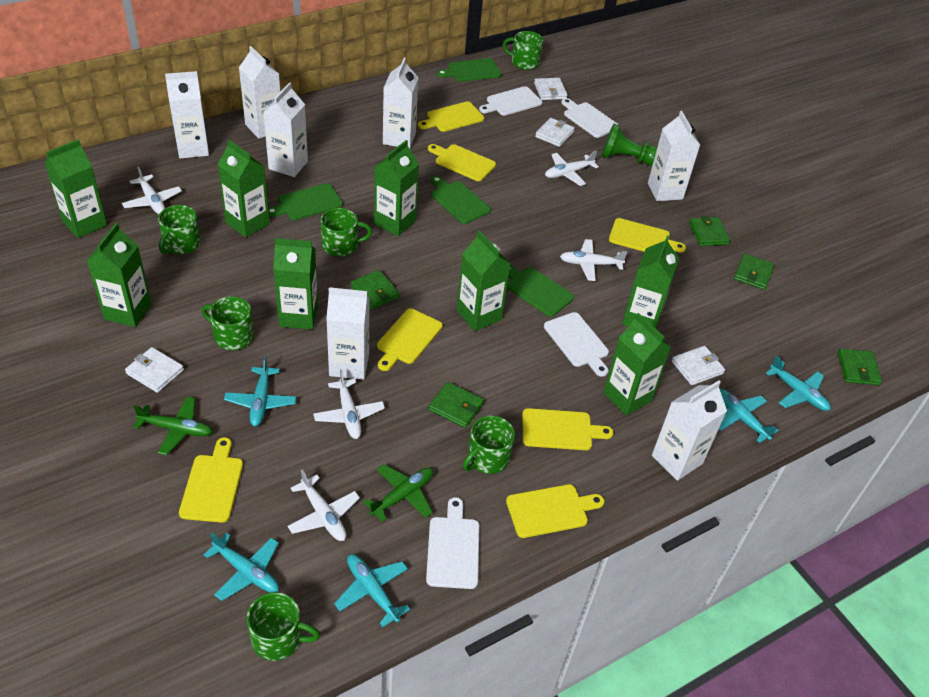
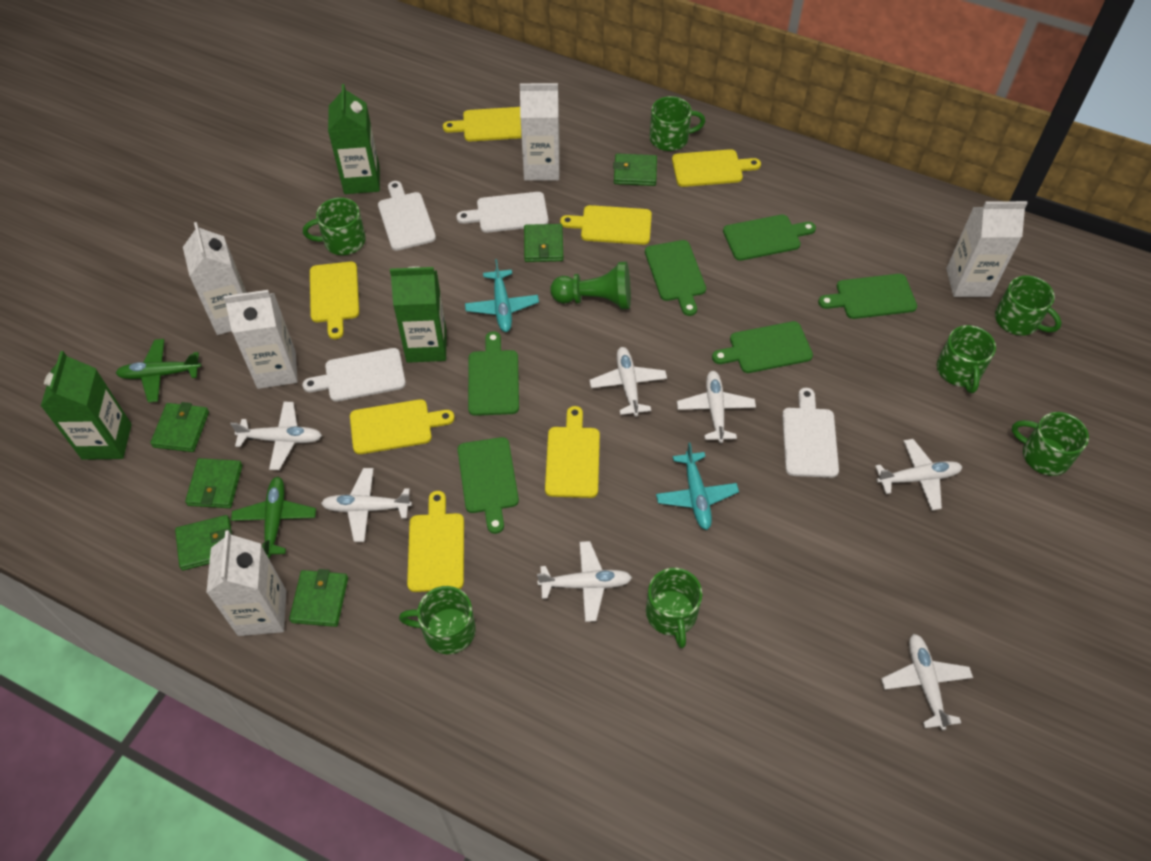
green carton: 8 -> 3
green cutting board: 4 -> 6
green mug: 6 -> 7
green wallet: 5 -> 6
turquoise plane: 5 -> 2
white carton: 7 -> 5
white plane: 5 -> 7
white wallet: 4 -> 0

